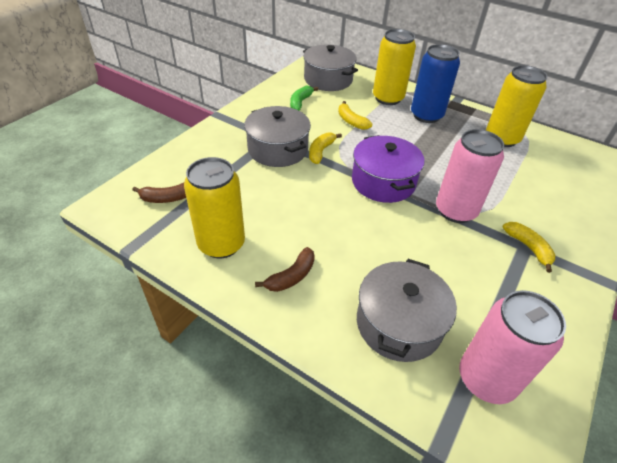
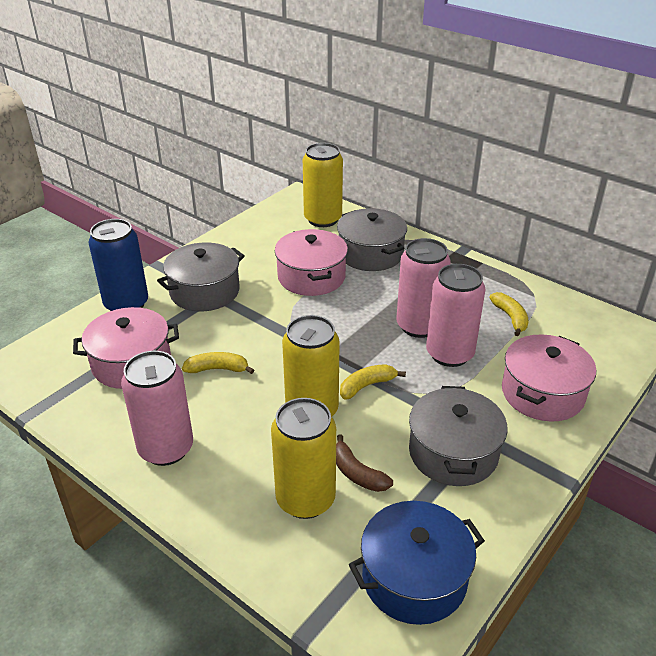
blue pot: 0 -> 1
brown banana: 2 -> 1
green banana: 1 -> 0
pink can: 2 -> 3
pink pot: 0 -> 3
purple pot: 1 -> 0

